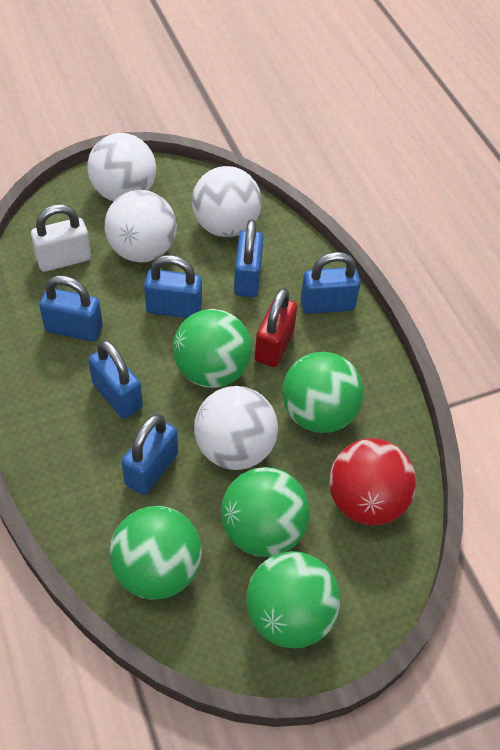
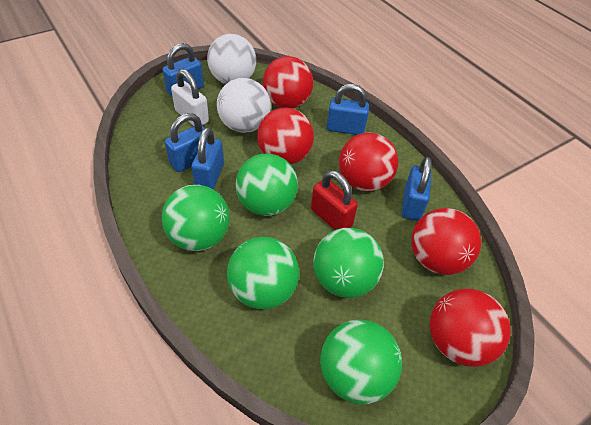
blue padlock: 6 -> 5
red ball: 1 -> 5
white ball: 4 -> 2

